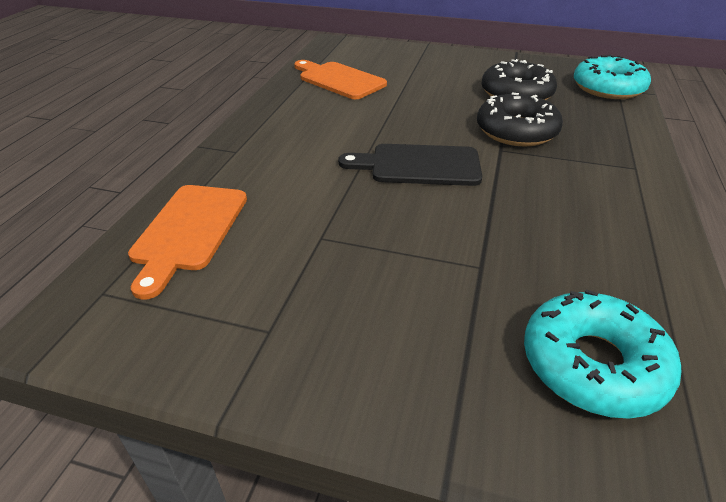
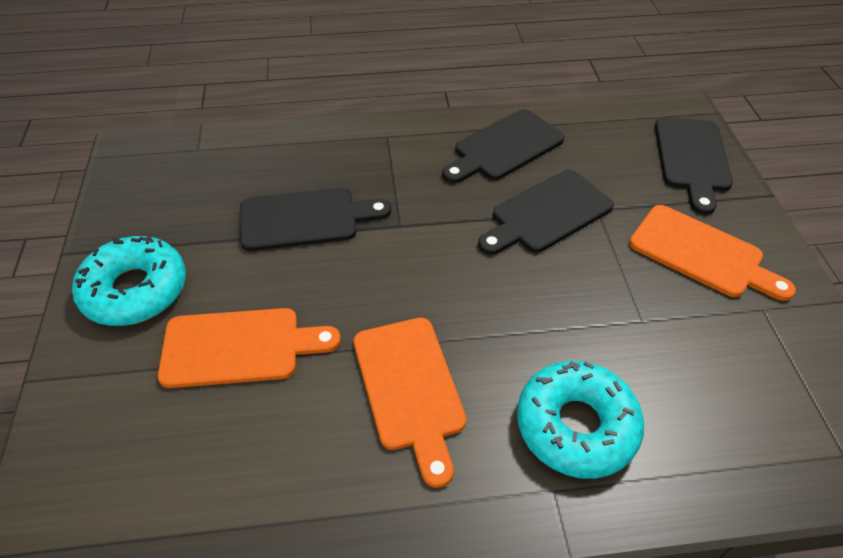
black cutting board: 1 -> 4
black donut: 2 -> 0
orange cutting board: 2 -> 3

